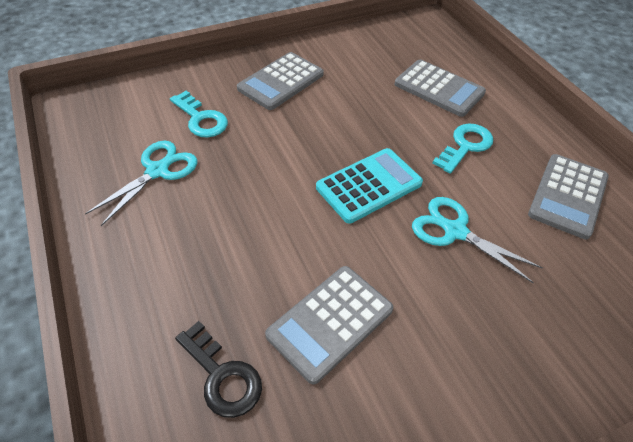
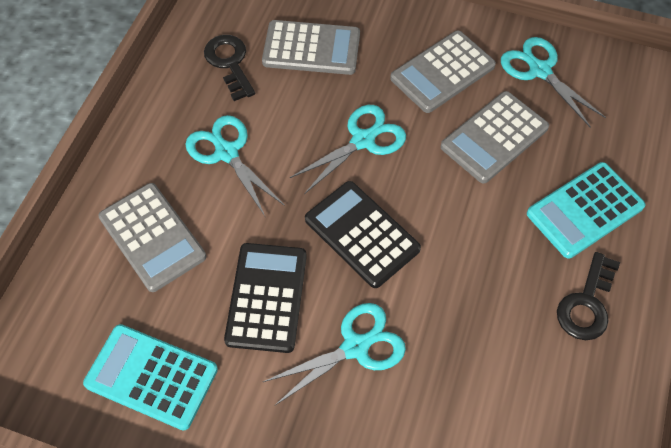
black calculator: 0 -> 2
black key: 1 -> 2
turquoise calculator: 1 -> 2
turquoise key: 2 -> 0
turquoise scissors: 2 -> 4

